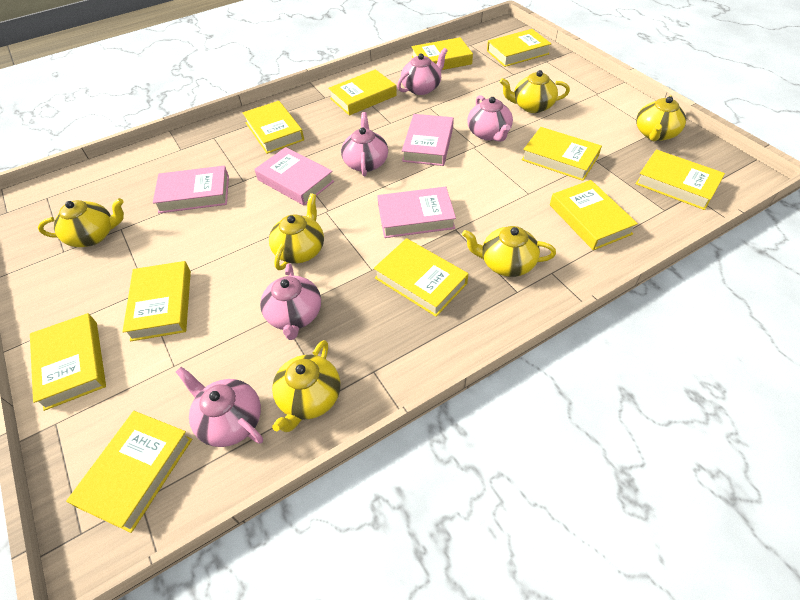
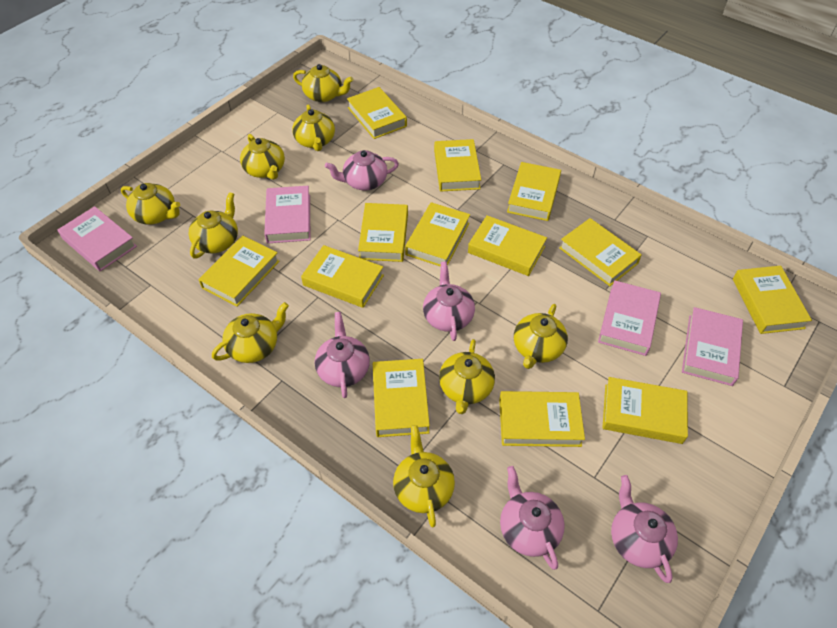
yellow book: 11 -> 13
yellow teapot: 6 -> 9

